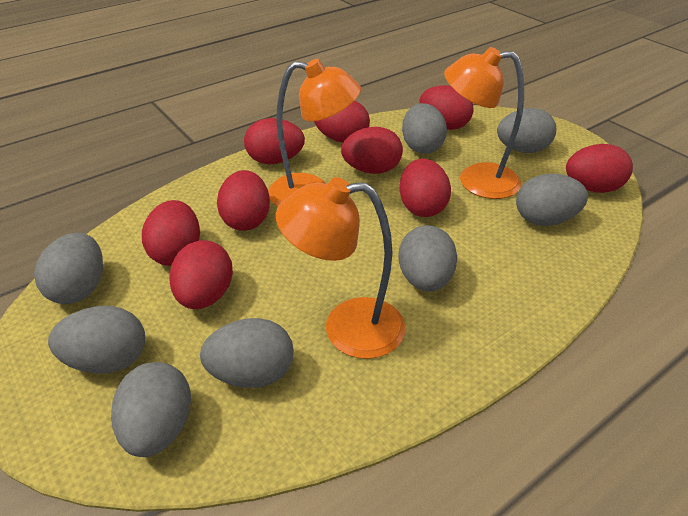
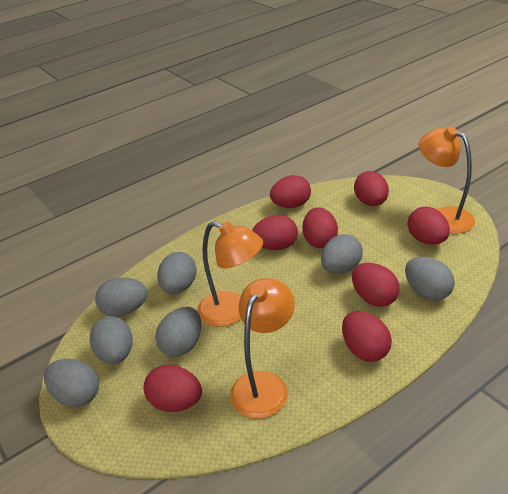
grey egg: 8 -> 7
red egg: 9 -> 8

